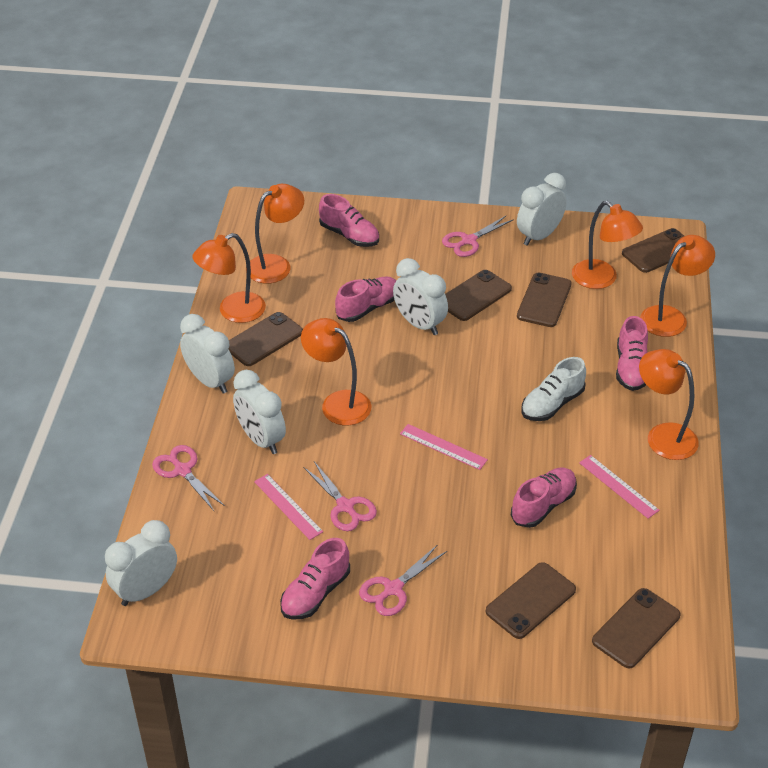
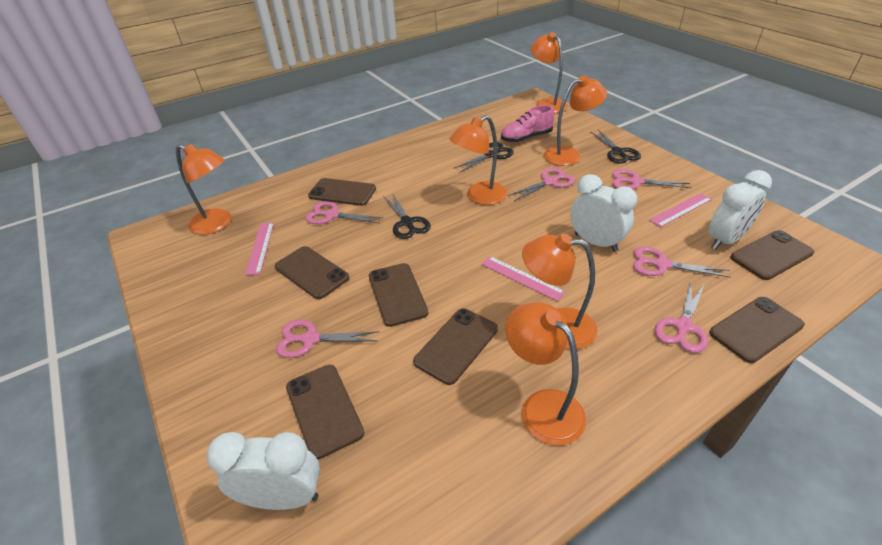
black scissors: 0 -> 3
brown phone: 6 -> 7
pink scissors: 4 -> 6
pink shoe: 5 -> 1
white clock: 5 -> 3
white shoe: 1 -> 0

